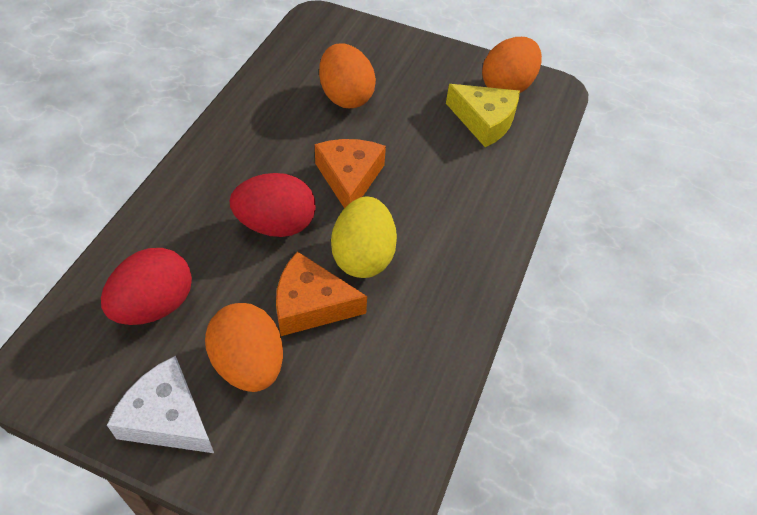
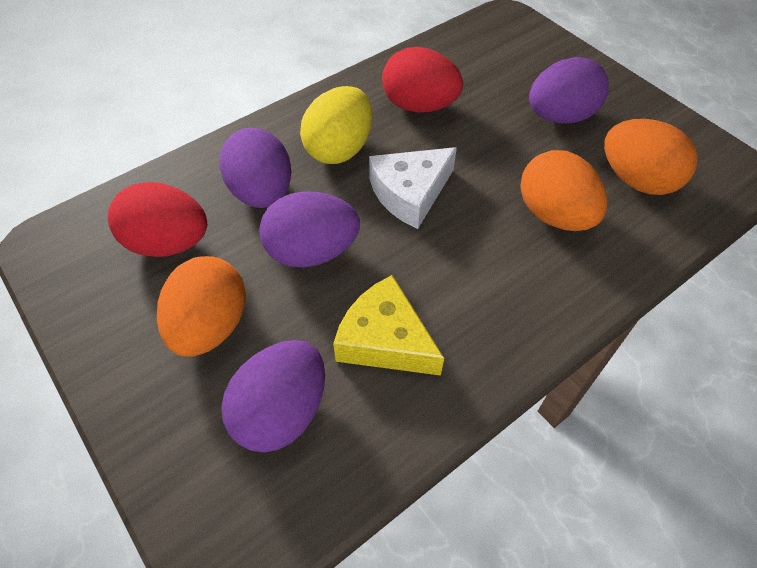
orange cheese: 2 -> 0
purple egg: 0 -> 4

